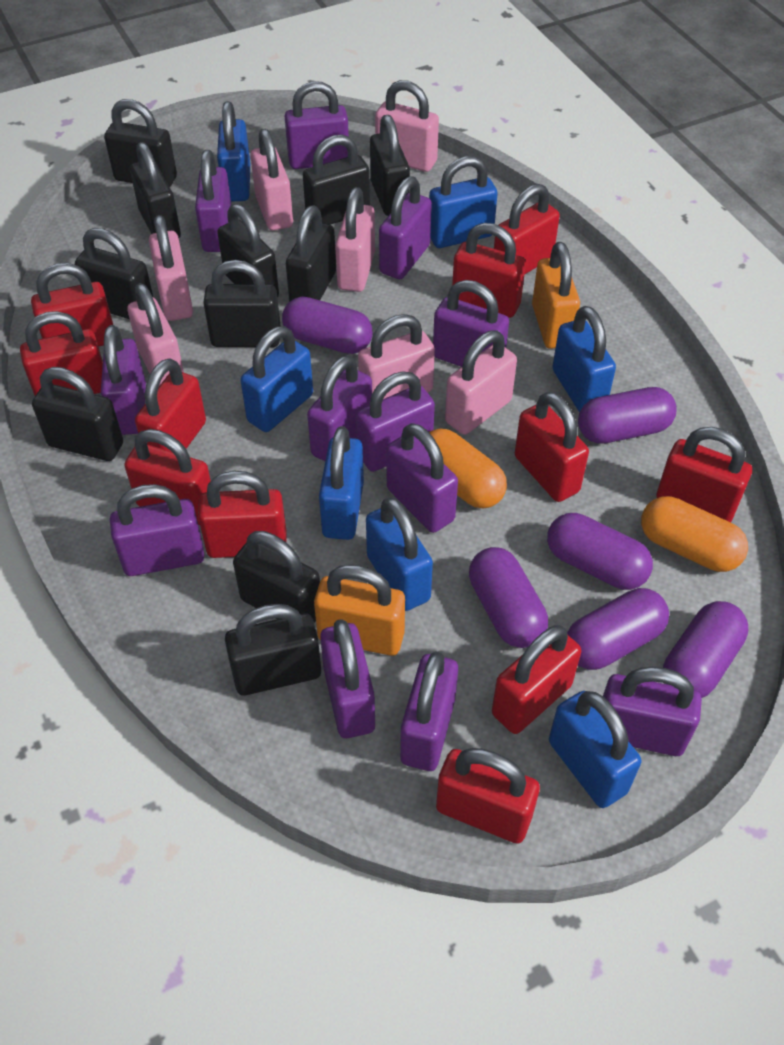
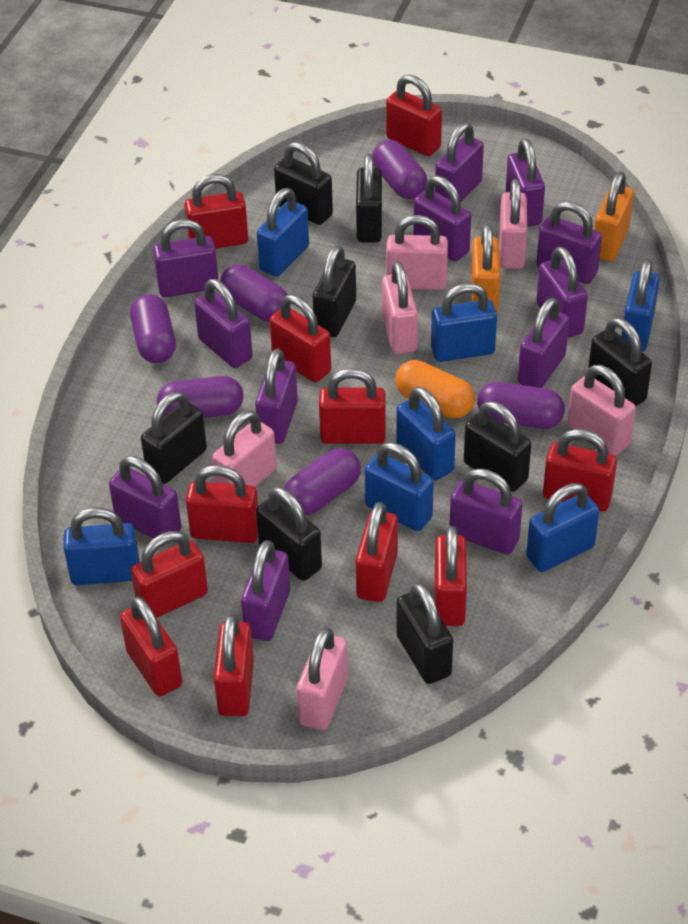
black padlock: 11 -> 8
orange capsule: 2 -> 1
pink padlock: 7 -> 6

